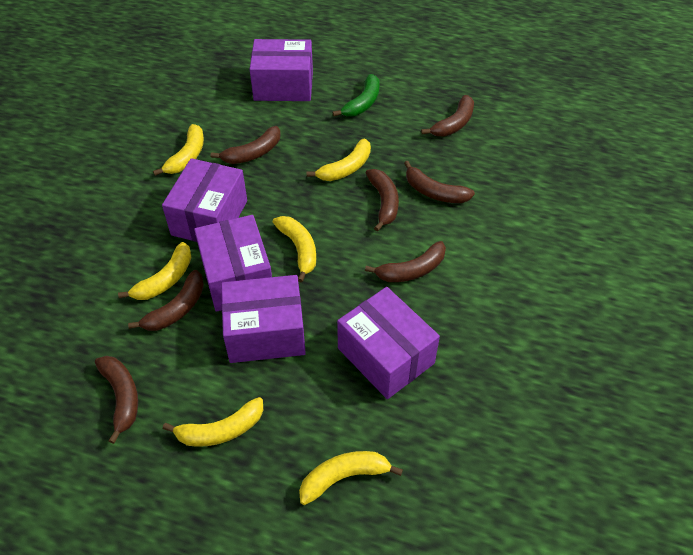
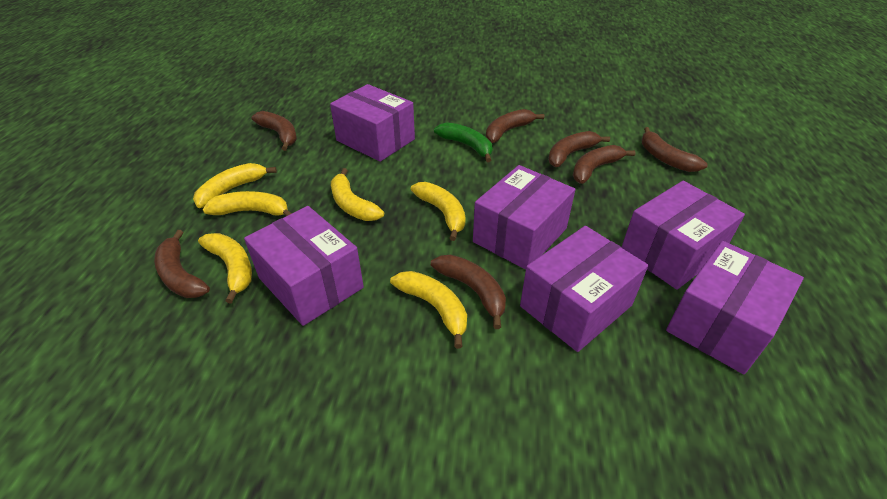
purple box: 5 -> 6

